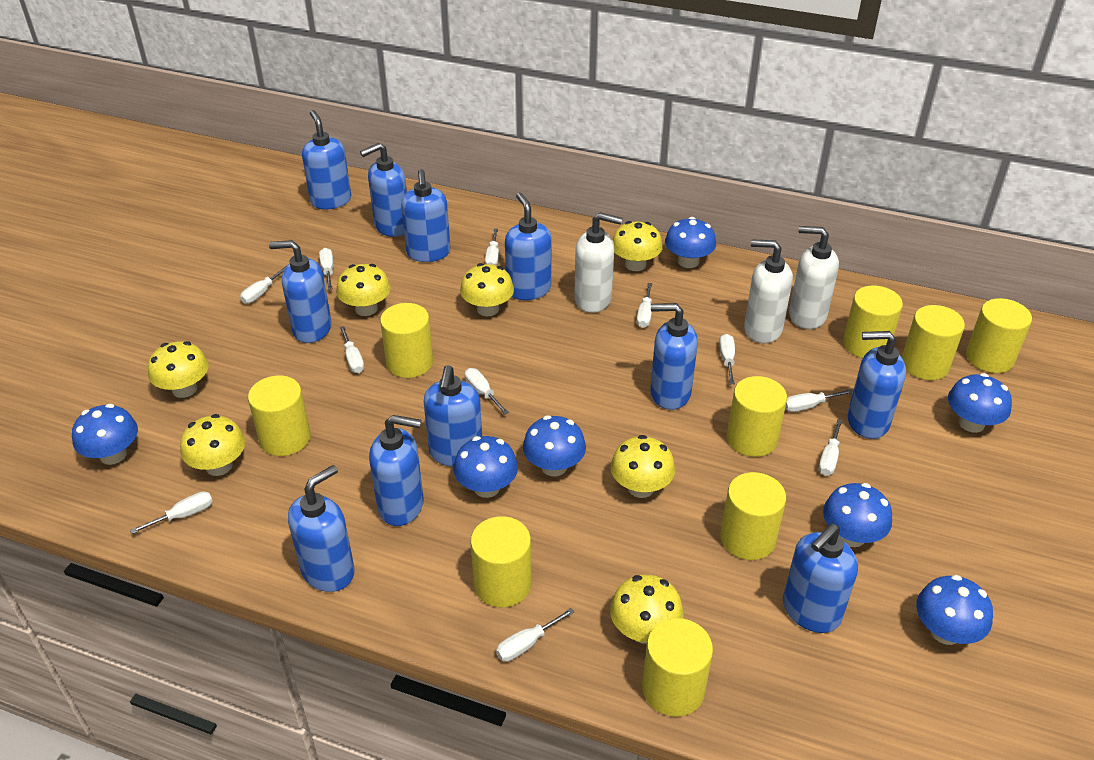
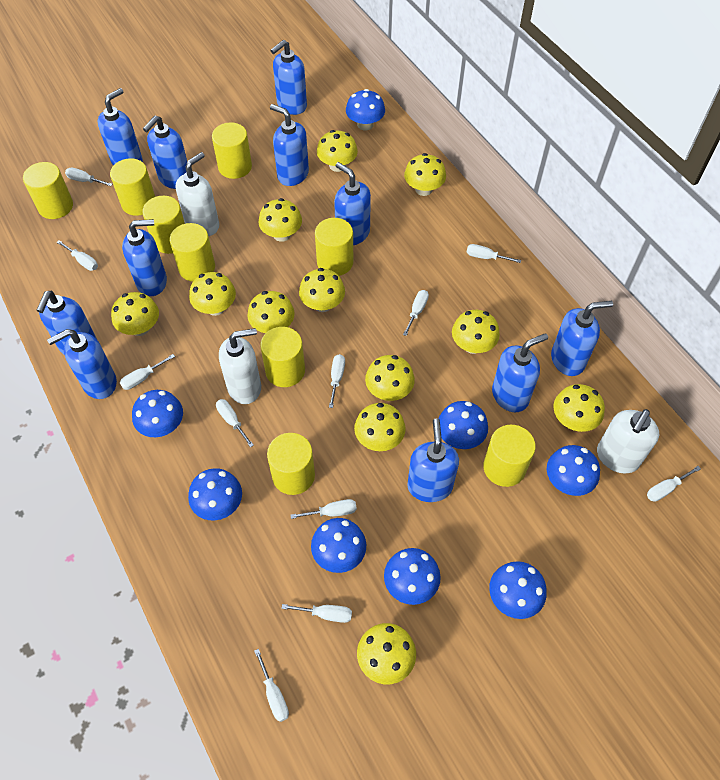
blue mushroom: 7 -> 8
yellow mushroom: 7 -> 12

